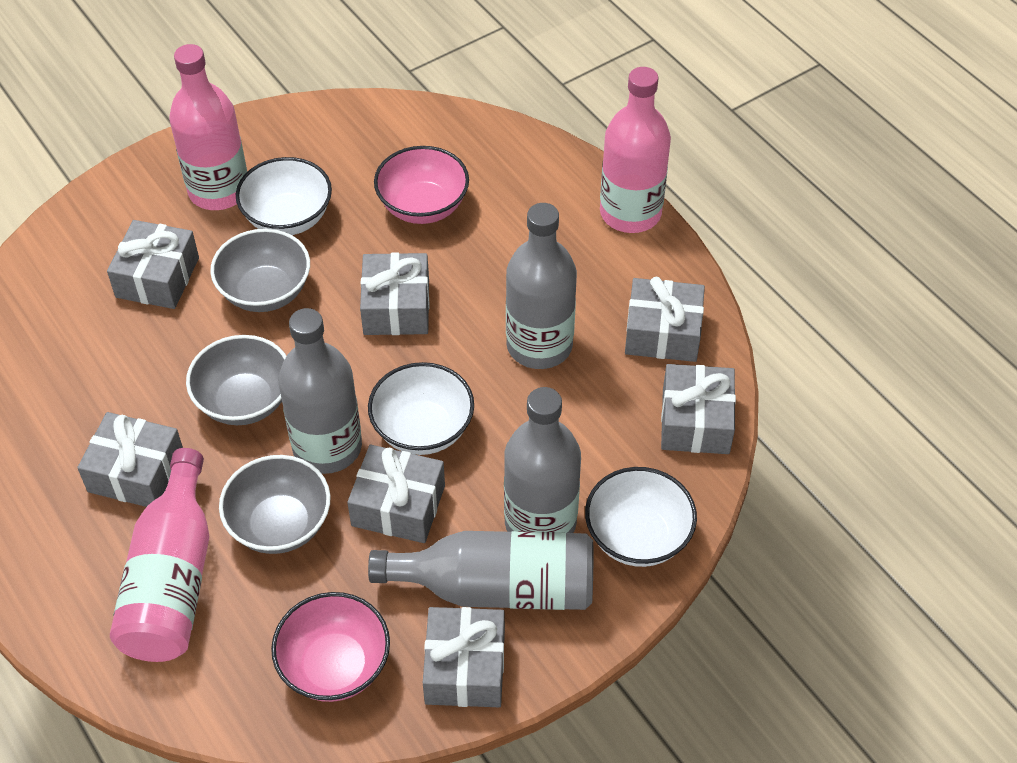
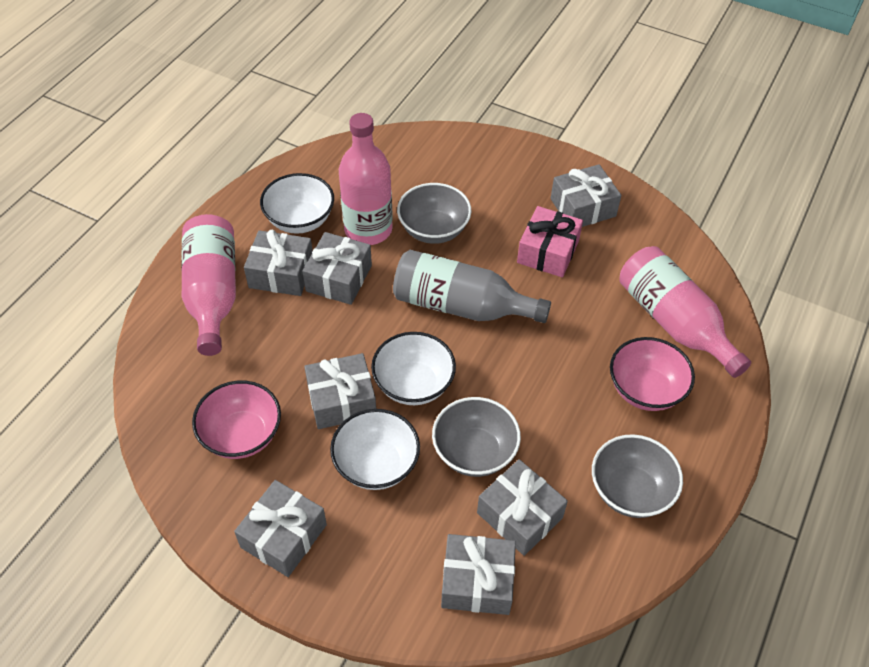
grey bottle: 4 -> 1
pink gift: 0 -> 1

